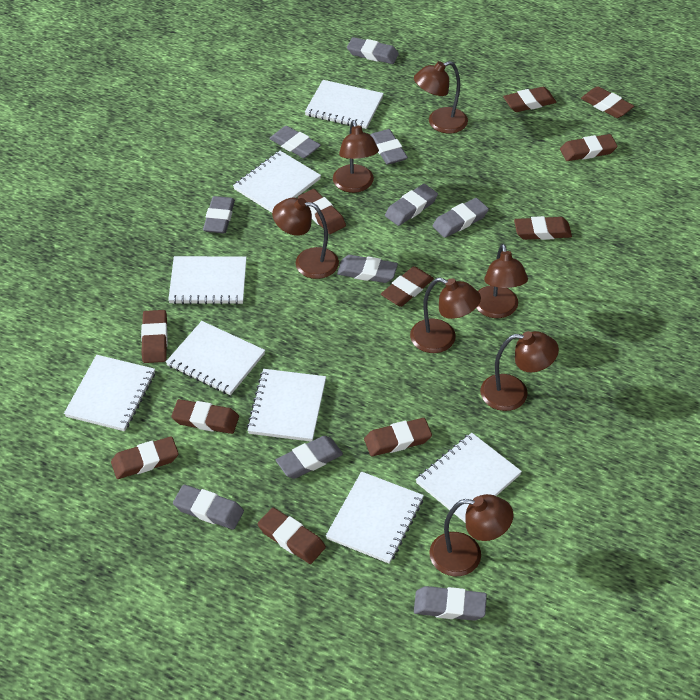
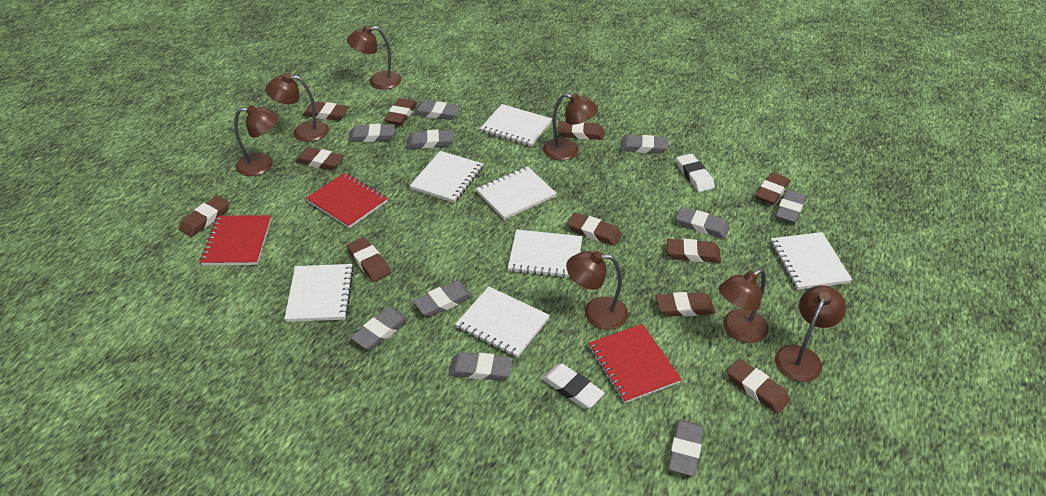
red notebook: 0 -> 3
white eraser: 0 -> 2
white notebook: 8 -> 7

